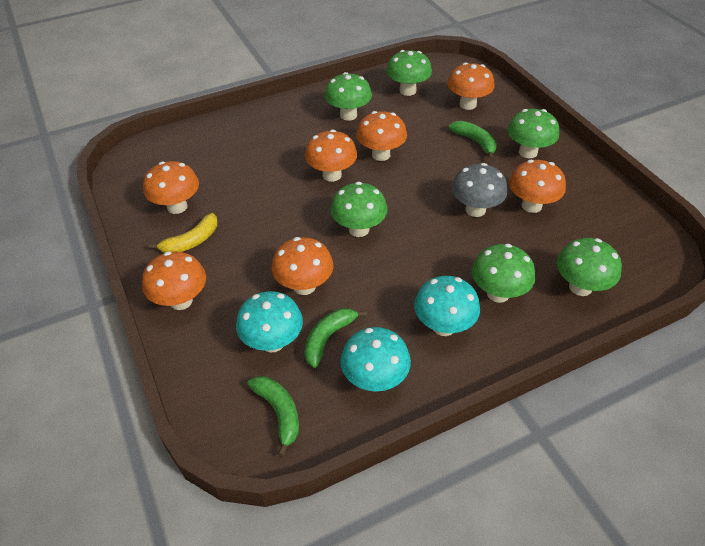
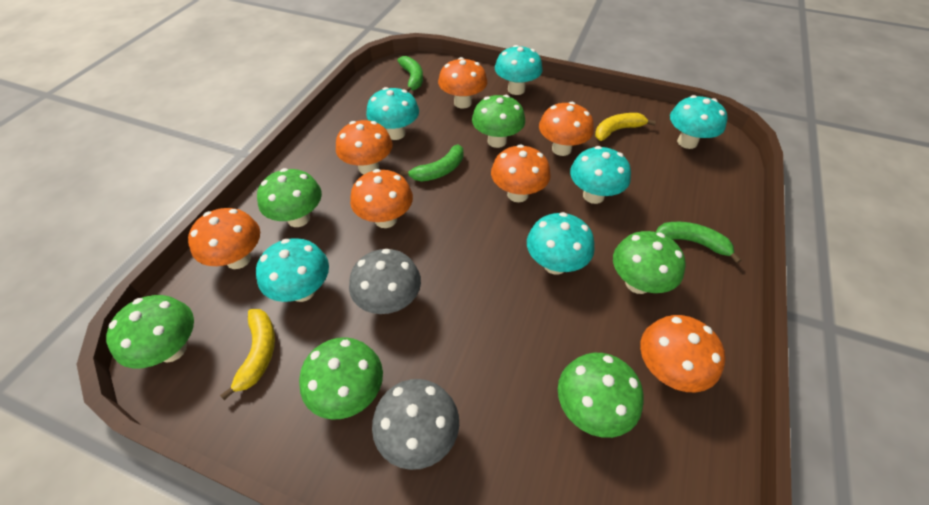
grey mushroom: 1 -> 2
turquoise mushroom: 3 -> 6
yellow banana: 1 -> 2

